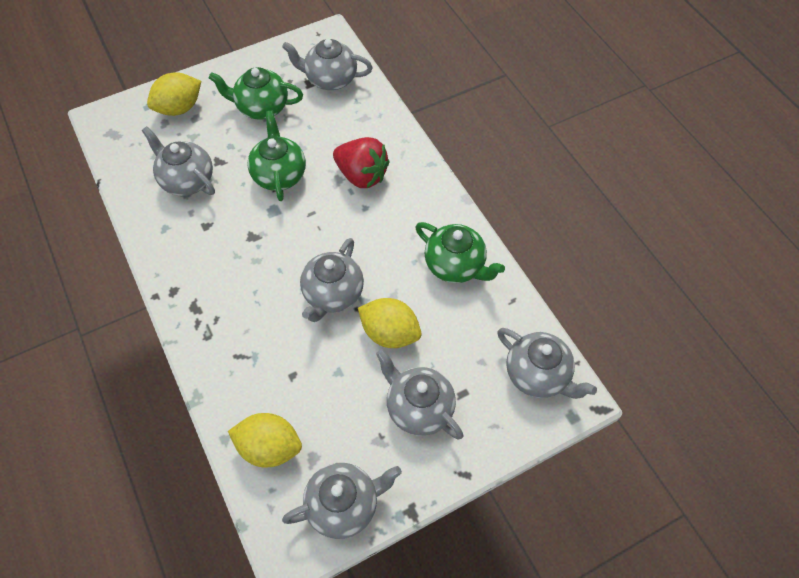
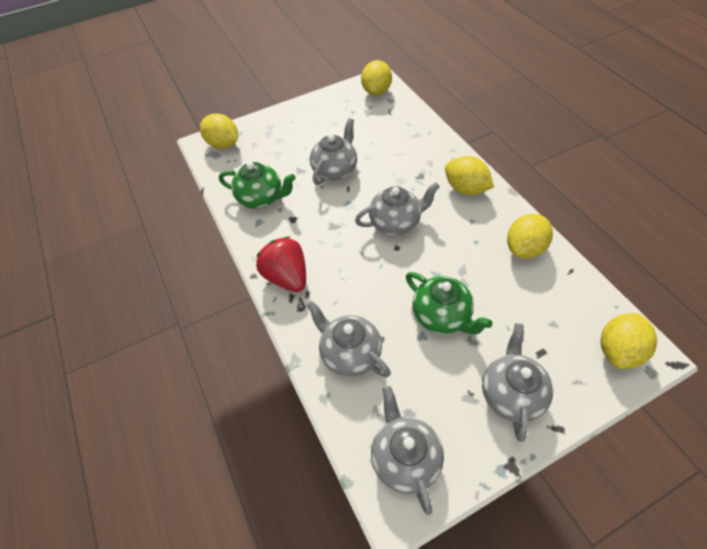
green teapot: 3 -> 2
grey teapot: 6 -> 5
yellow lemon: 3 -> 5

